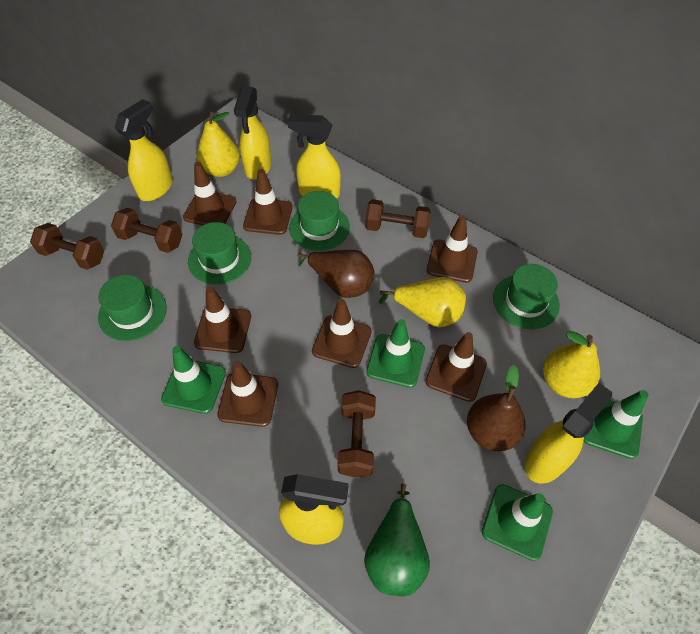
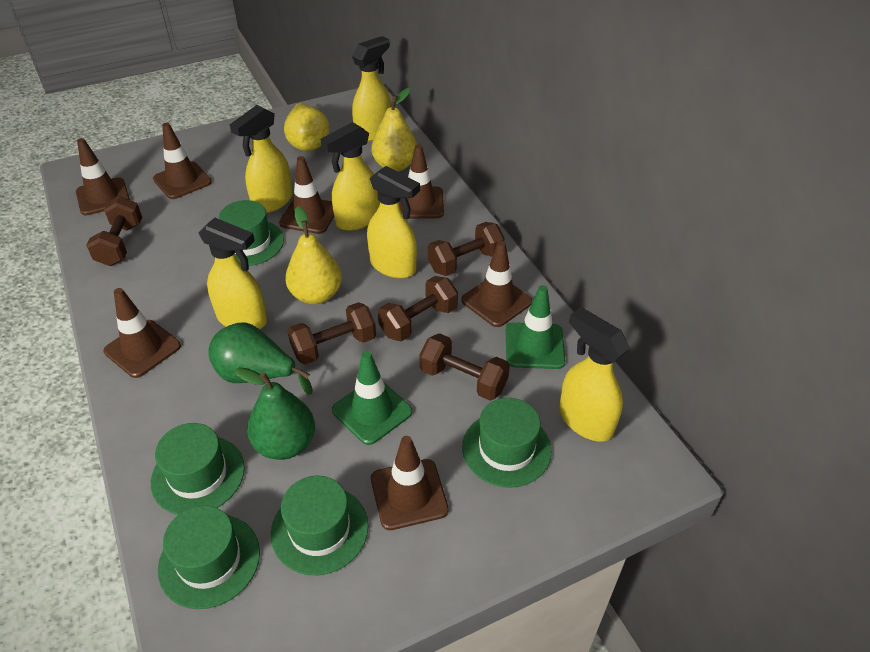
brown dumbbell: 4 -> 5
brown pear: 2 -> 0
green hat: 4 -> 5
green pear: 1 -> 2
green traffic cone: 4 -> 2
yellow spray bottle: 5 -> 6

